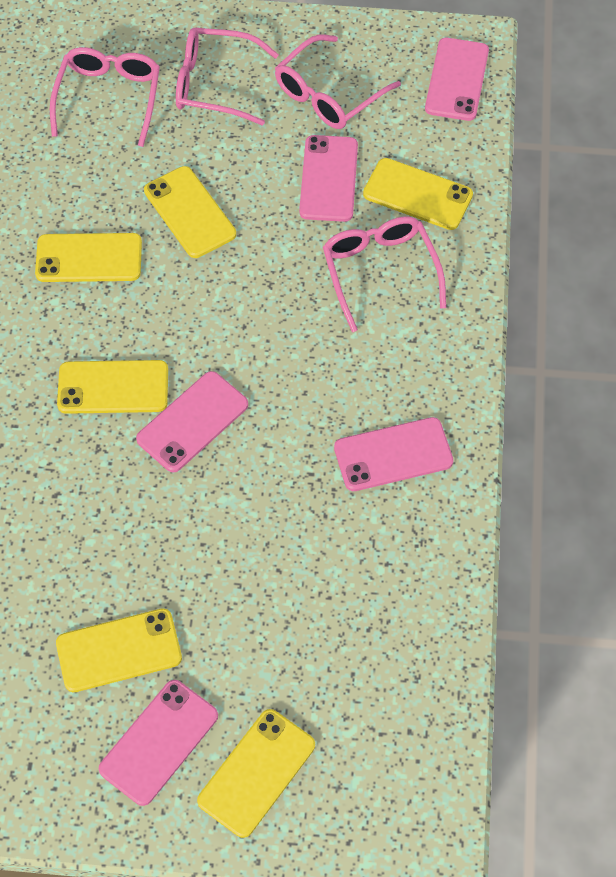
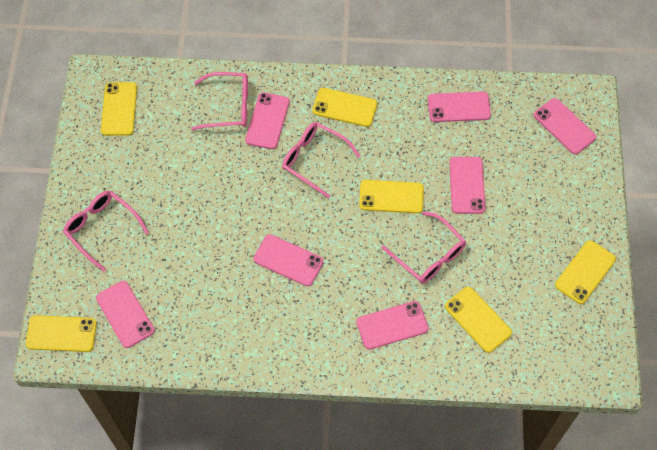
pink phone: 5 -> 7

